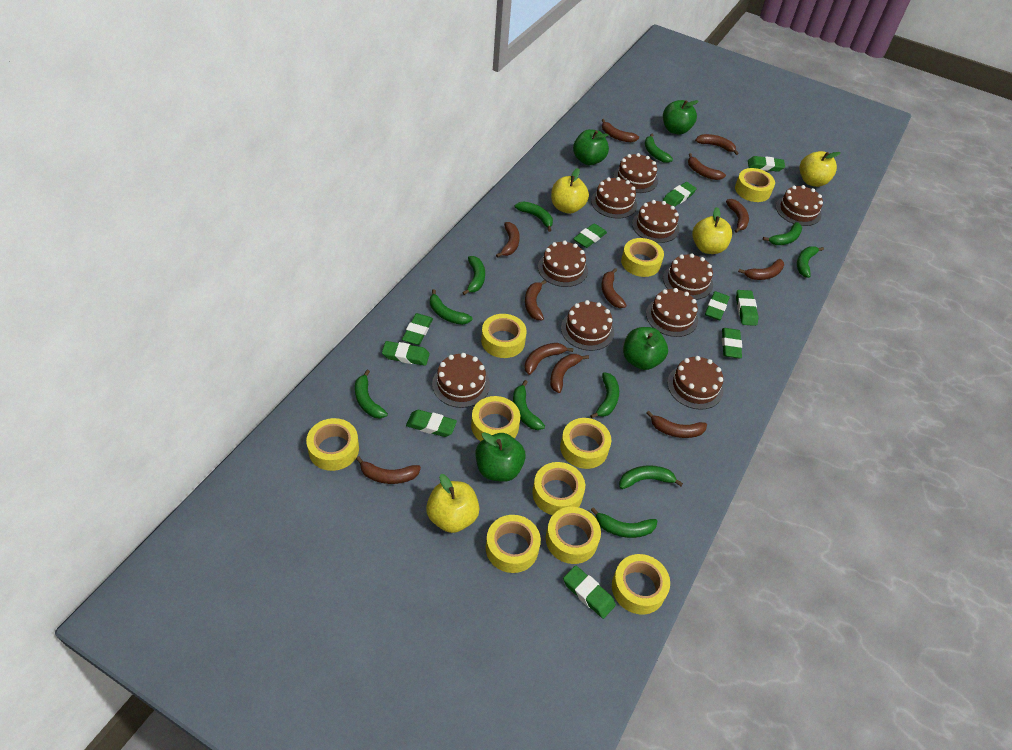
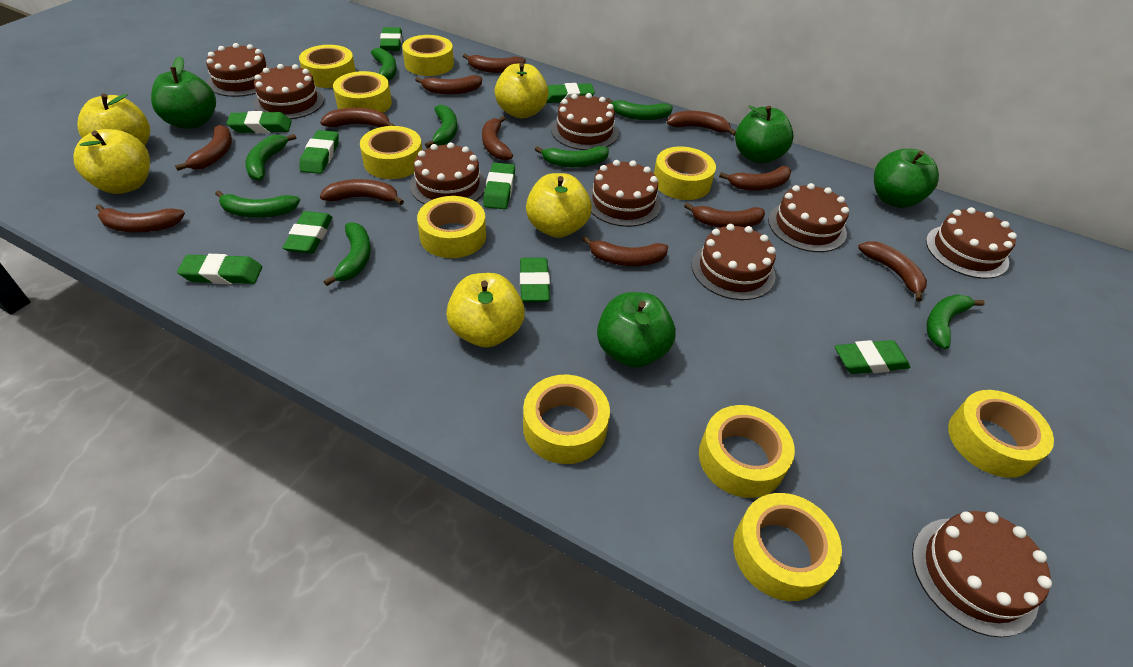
brown cake: 10 -> 9
green banana: 11 -> 8
green eraser: 10 -> 9
yellow apple: 4 -> 5

